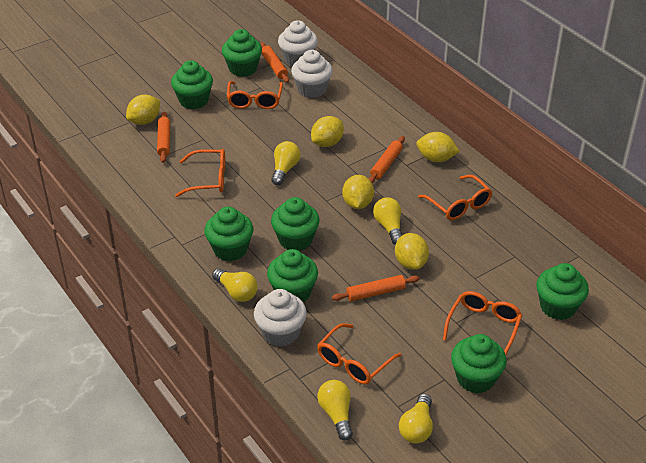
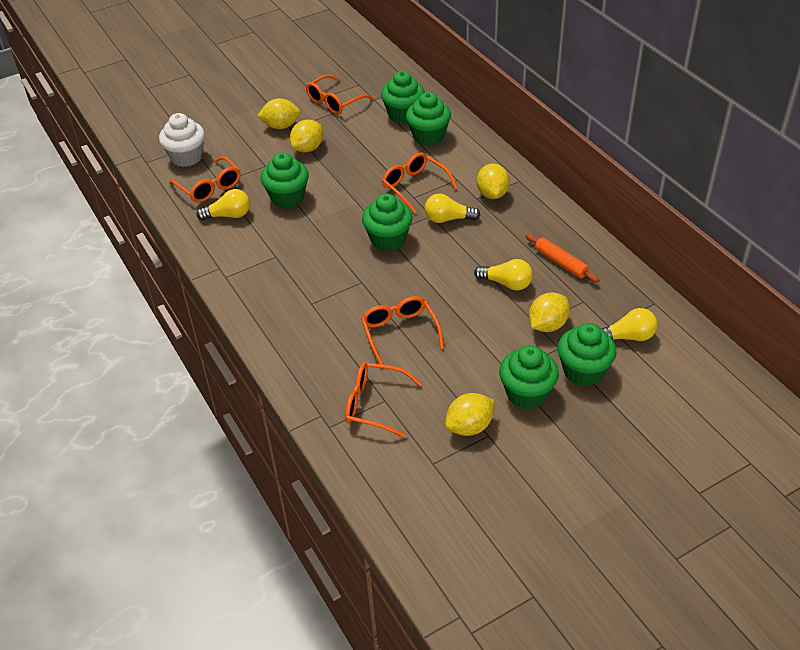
green cupcake: 7 -> 6
orange rolling pin: 4 -> 1
white cupcake: 3 -> 1
yellow light bulb: 5 -> 4

